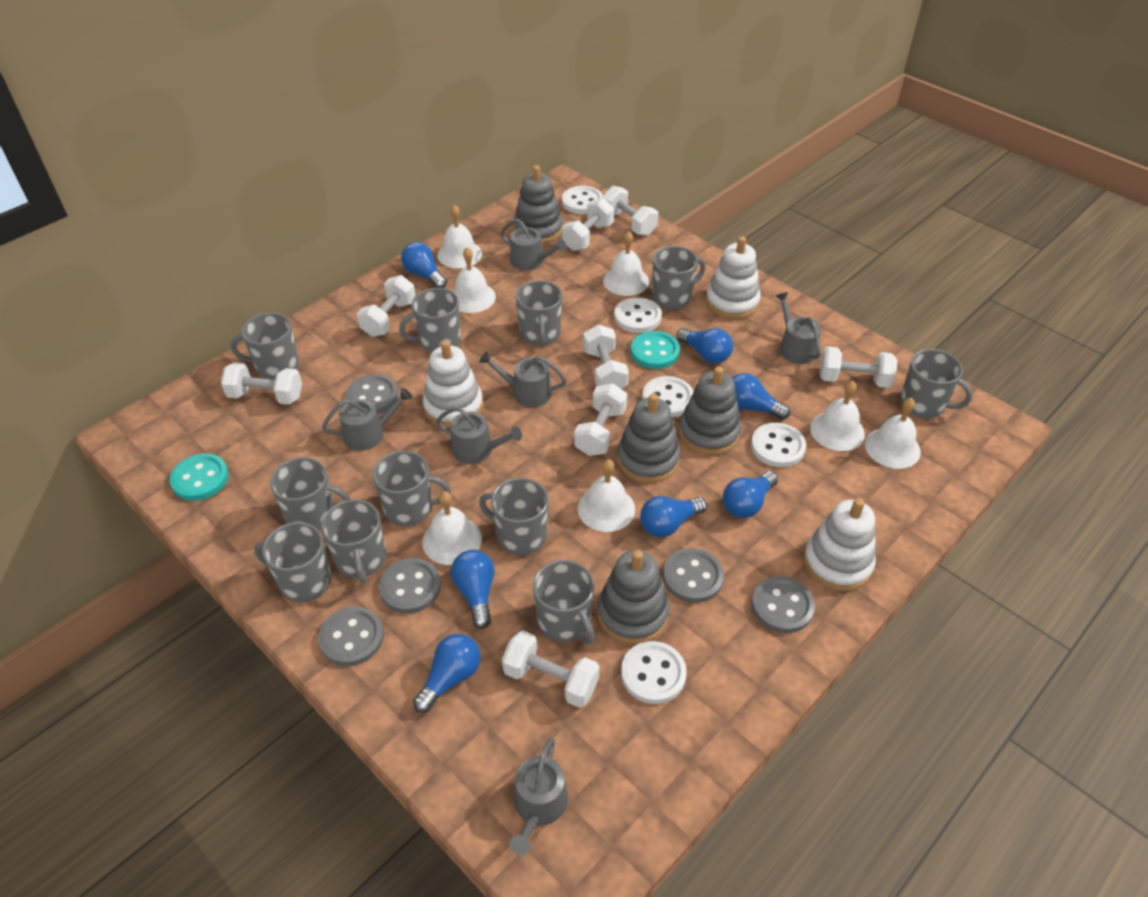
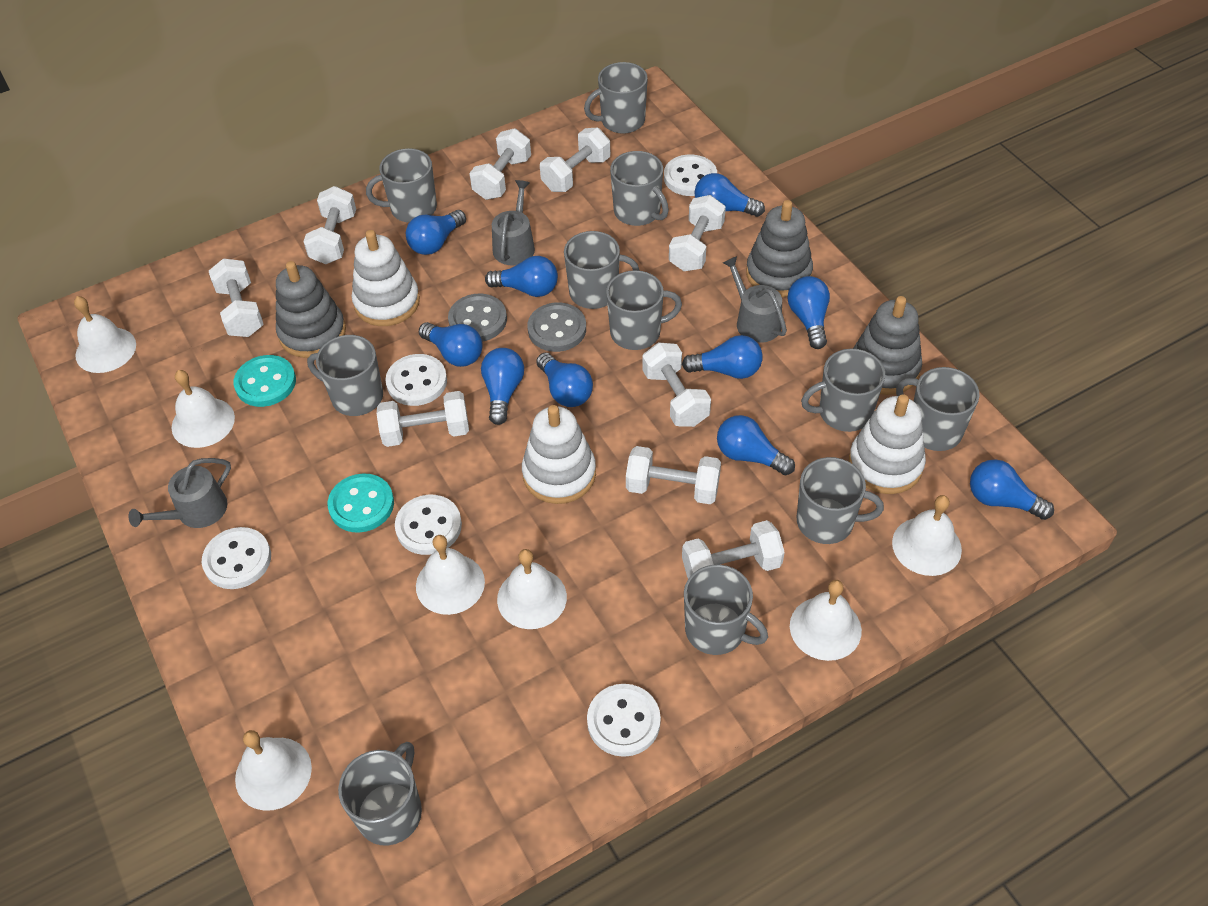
blue light bulb: 7 -> 10
grey button: 5 -> 2
grey stacking toy: 4 -> 3
grey watering can: 6 -> 3
white dumbbell: 8 -> 9

